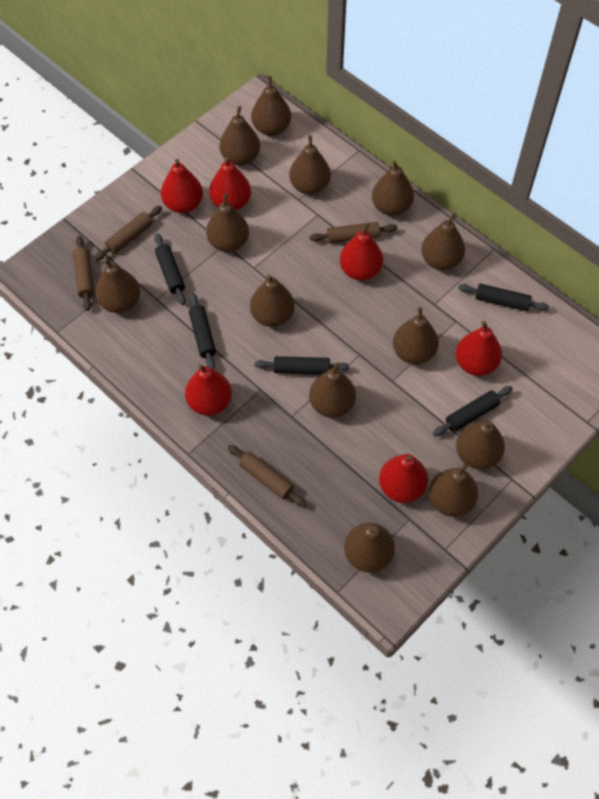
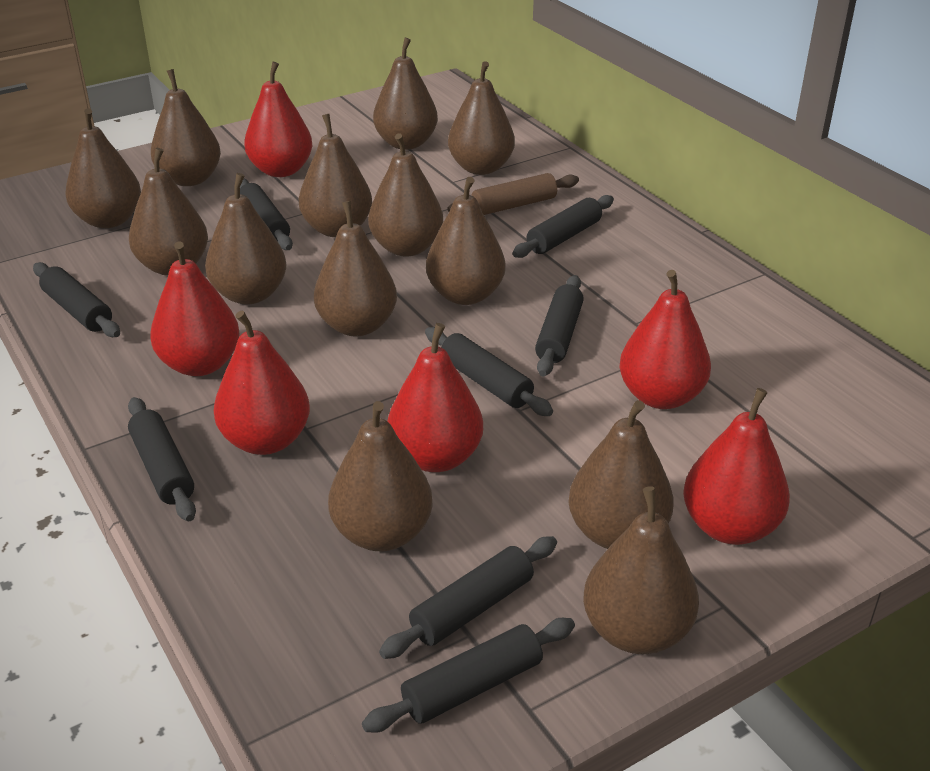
black rolling pin: 5 -> 8
brown rolling pin: 4 -> 1

